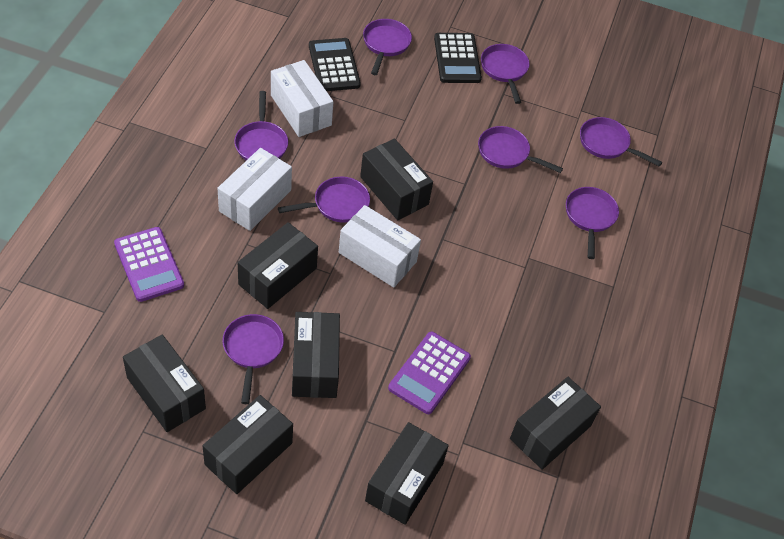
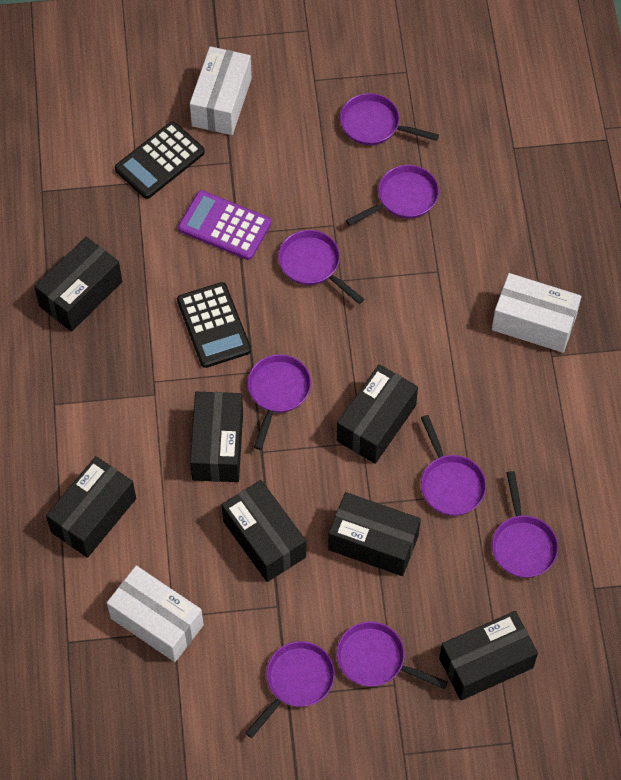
purple calculator: 2 -> 1

